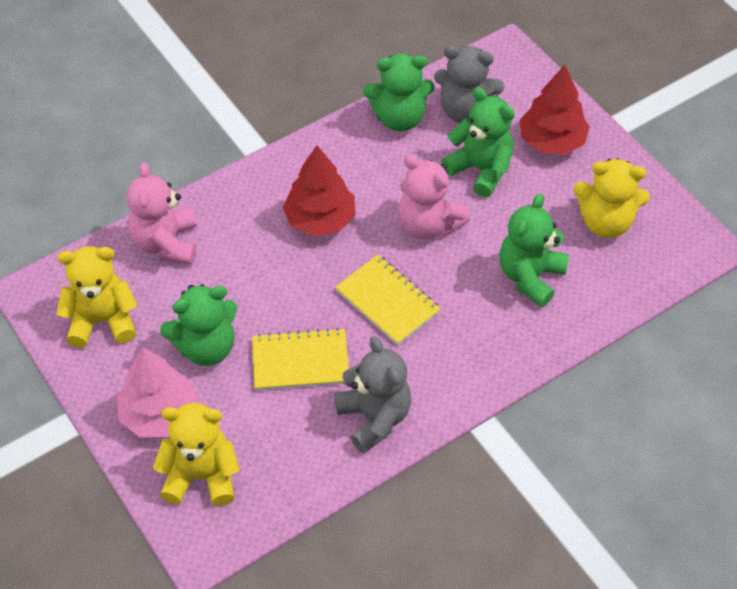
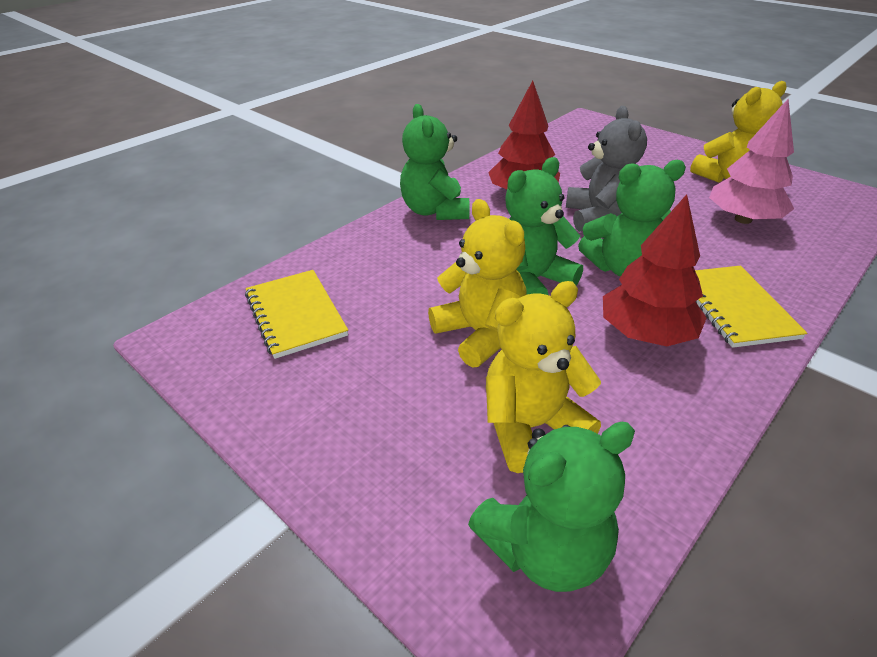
grey teddy bear: 2 -> 1
pink teddy bear: 2 -> 0

